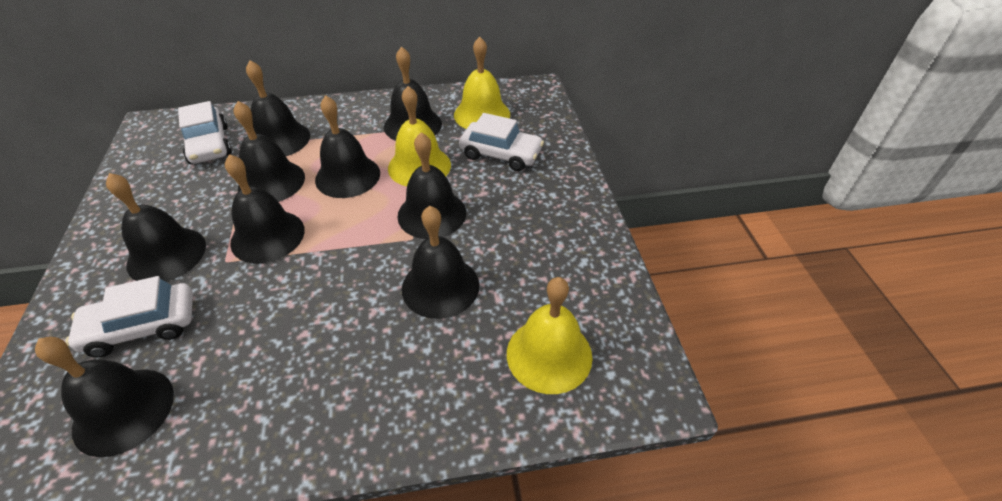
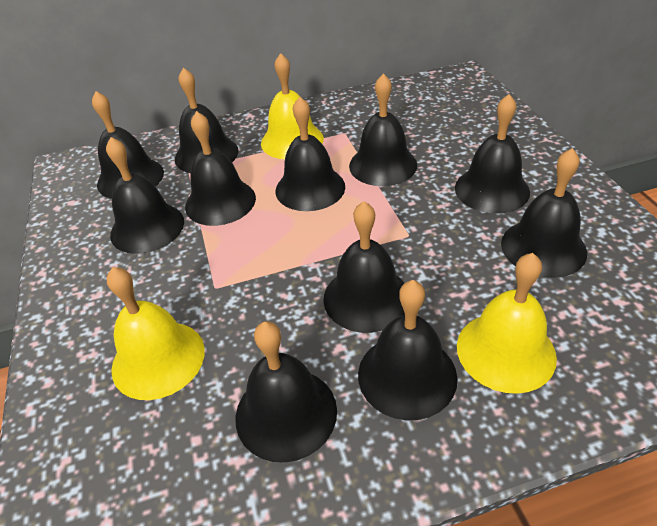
black bell: 9 -> 11
white car: 3 -> 0

